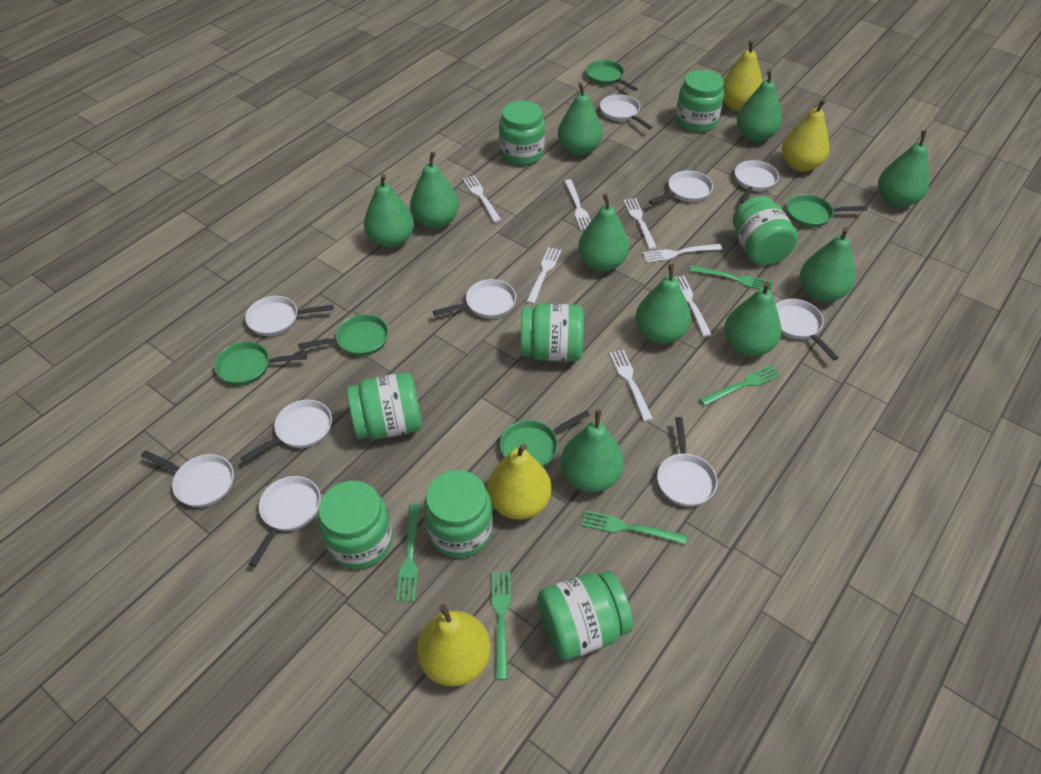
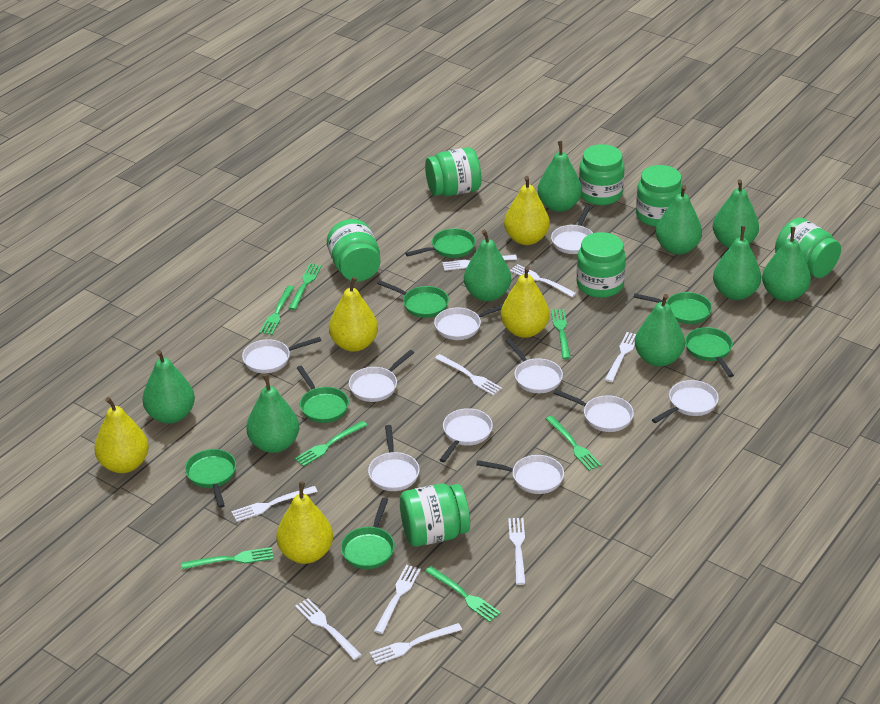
green fork: 5 -> 7
green jar: 8 -> 7
green pan: 5 -> 7
green pear: 10 -> 9
white fork: 7 -> 9
yellow pear: 4 -> 5

